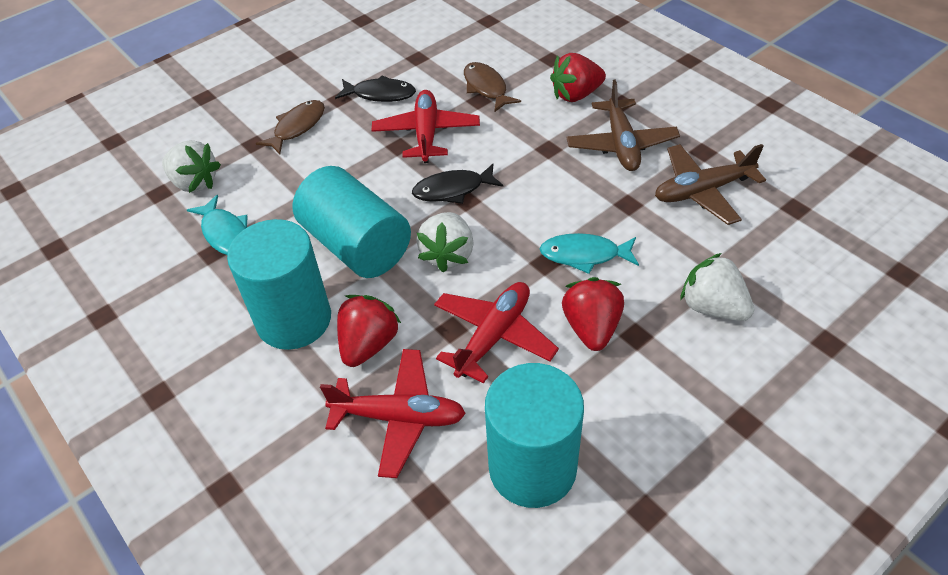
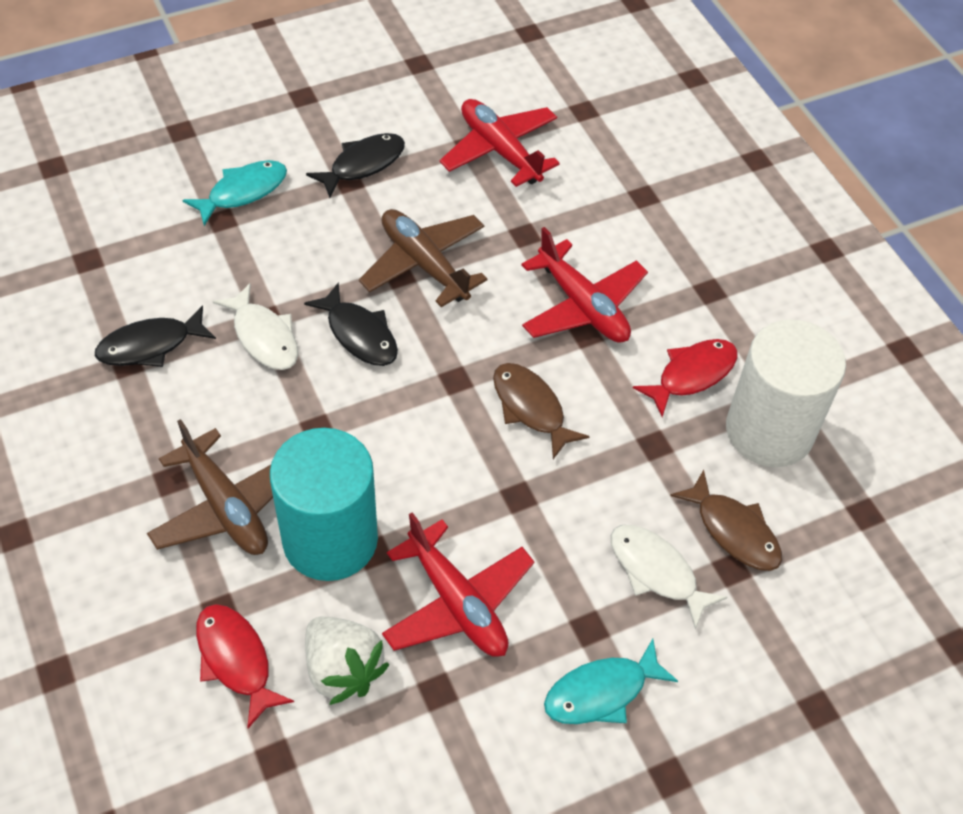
black fish: 2 -> 3
red fish: 0 -> 2
red strawberry: 3 -> 0
turquoise cylinder: 3 -> 1
white cylinder: 0 -> 1
white fish: 0 -> 2
white strawberry: 3 -> 1

